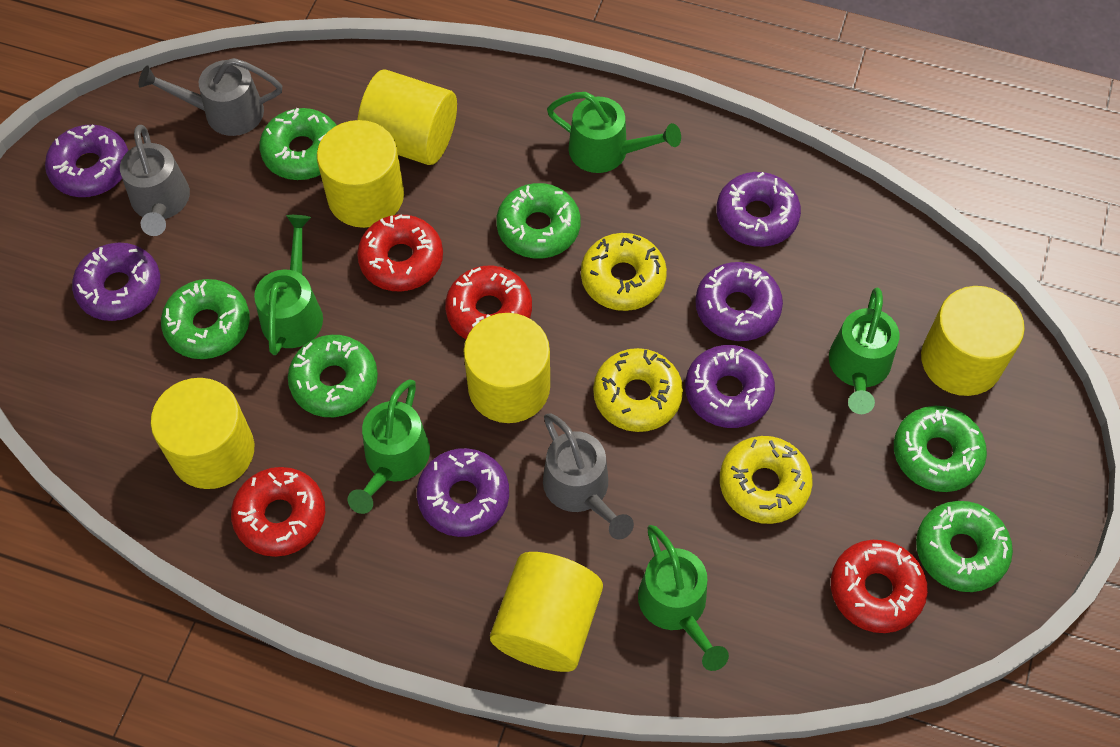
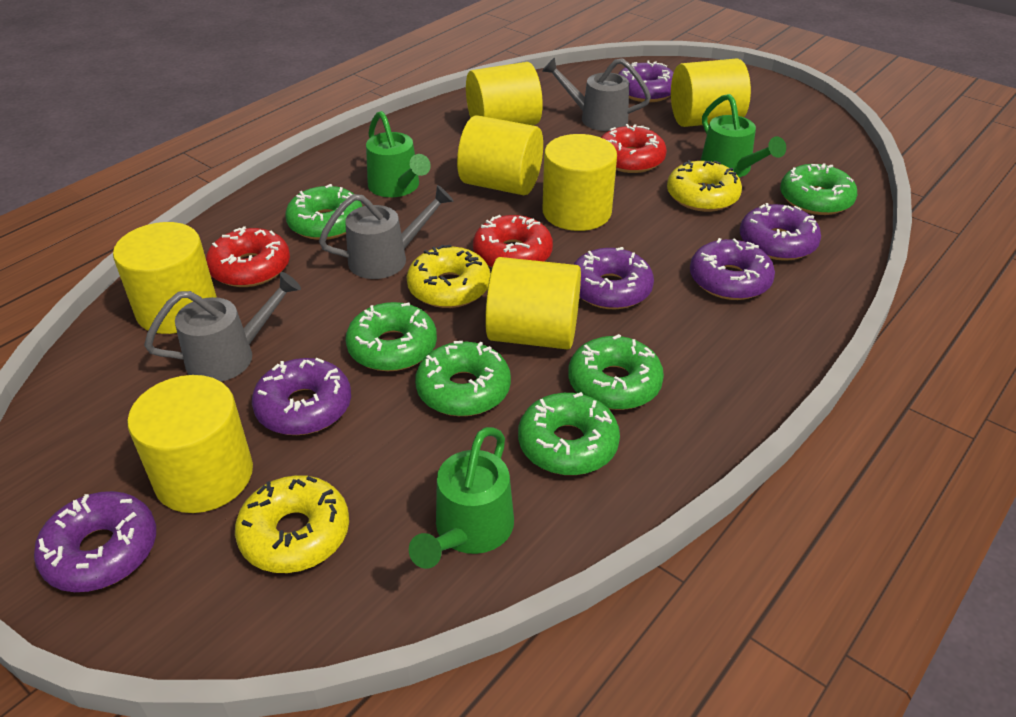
green watering can: 5 -> 3
red donut: 4 -> 3
yellow cylinder: 6 -> 7

